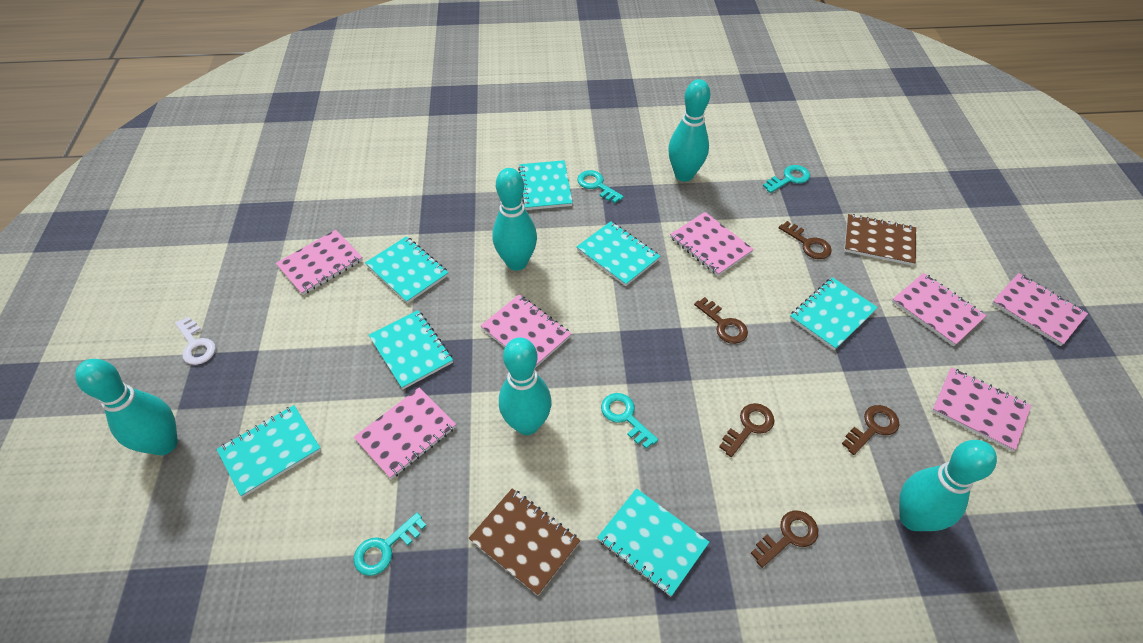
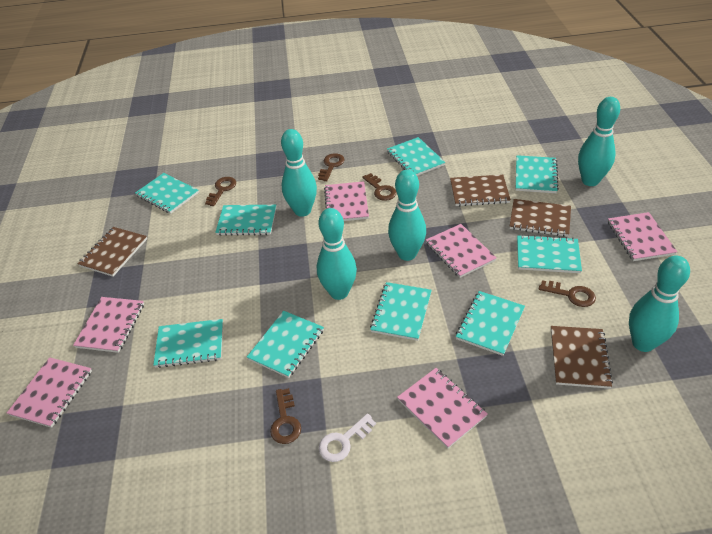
brown notebook: 2 -> 4
pink notebook: 7 -> 6
turquoise key: 4 -> 0
turquoise notebook: 7 -> 9

